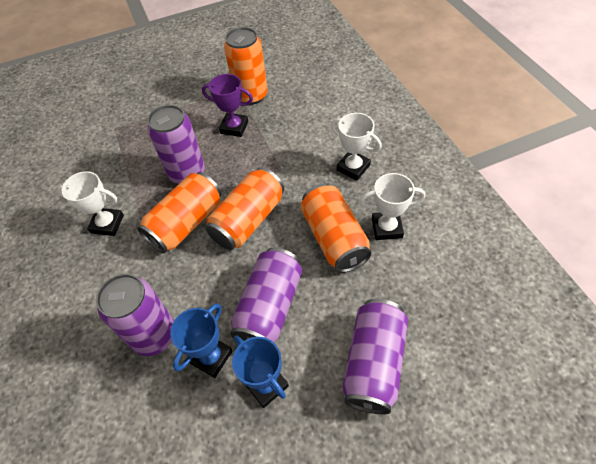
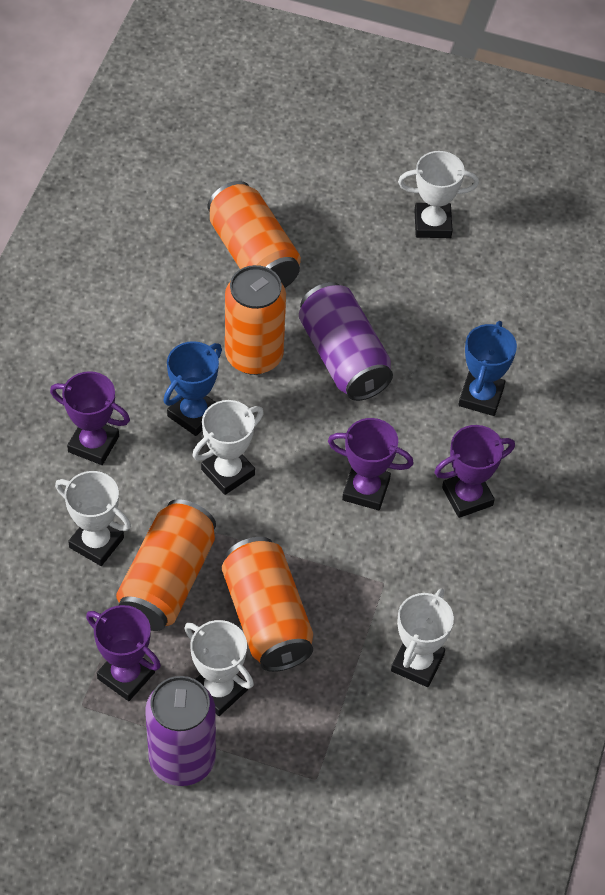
purple can: 4 -> 2
purple trophy: 1 -> 4
white trophy: 3 -> 5

